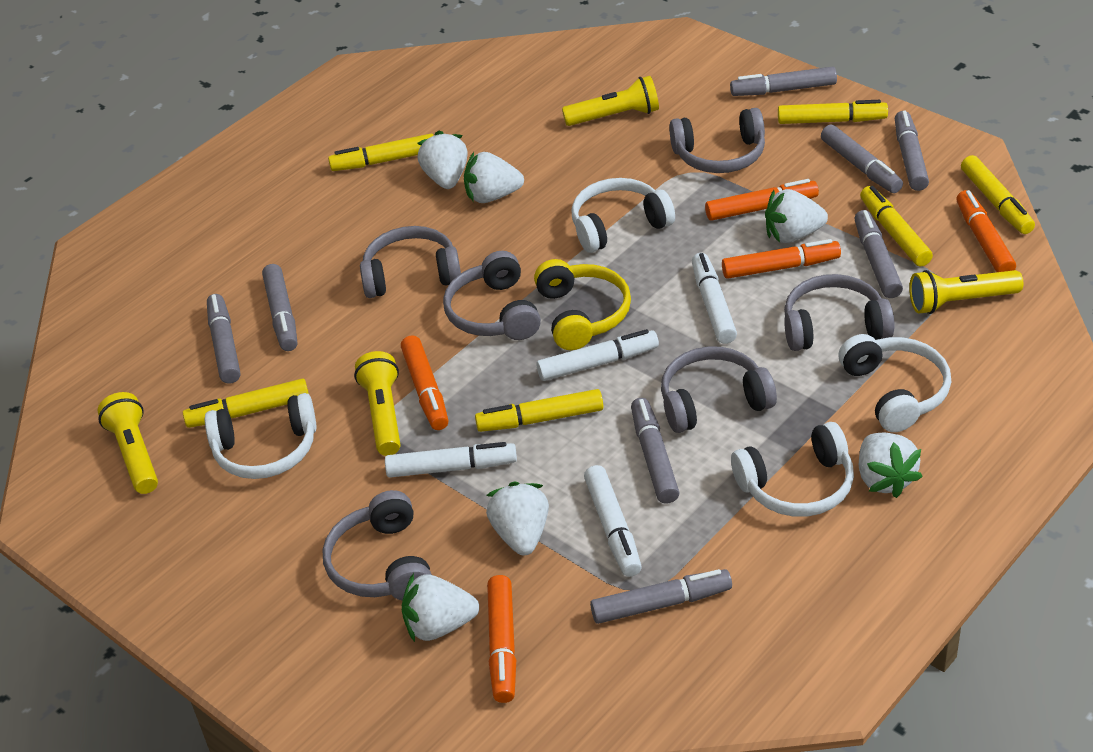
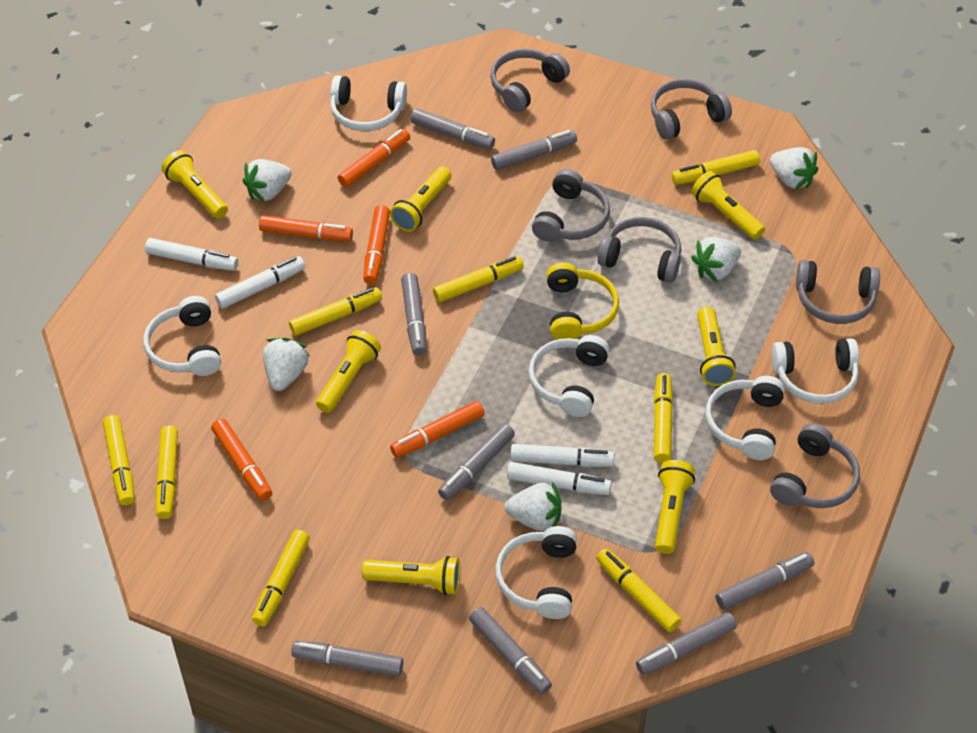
white headphones: 4 -> 6
white strawberry: 6 -> 5
yellow flashlight: 4 -> 7
yellow marker: 6 -> 8

